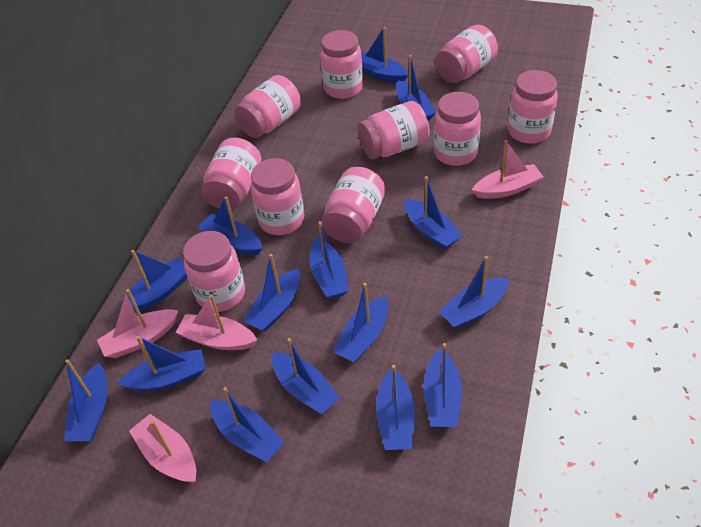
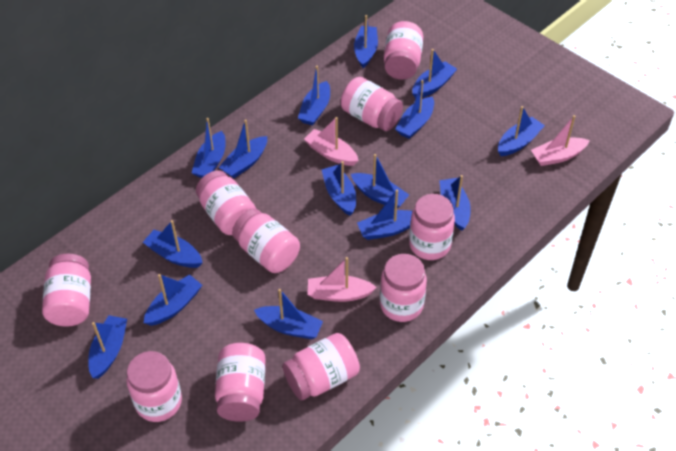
pink boat: 4 -> 3

